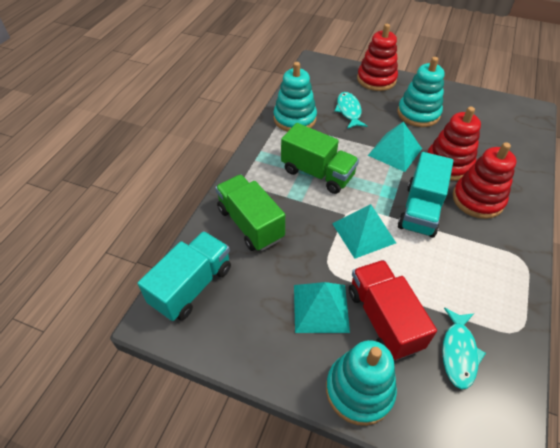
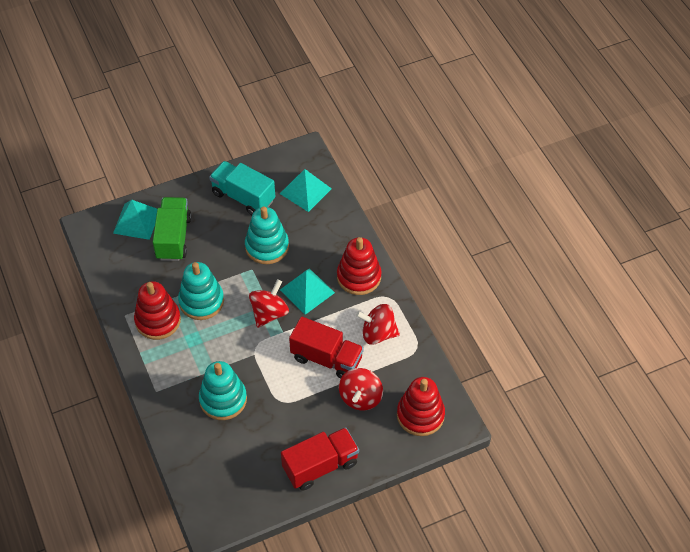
green truck: 2 -> 1
red spinning top: 0 -> 3
red truck: 1 -> 2
turquoise fish: 2 -> 0
turquoise truck: 2 -> 1

